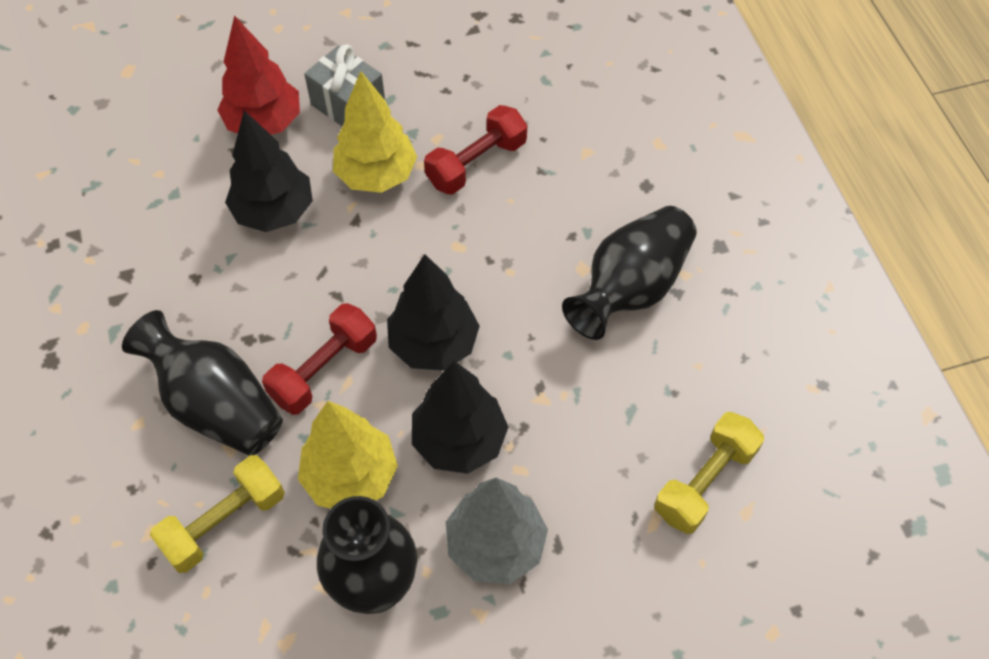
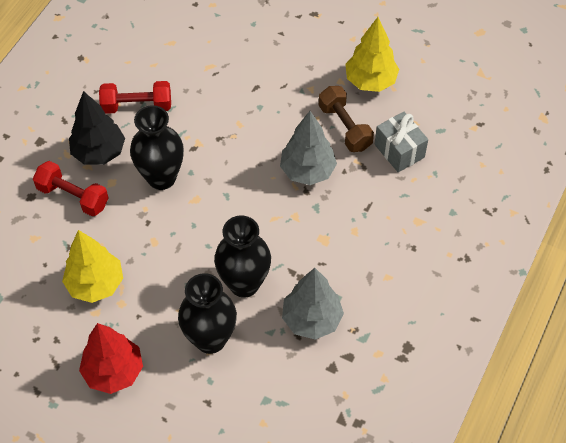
black tree: 3 -> 1
brown dumbbell: 0 -> 1
grey tree: 1 -> 2
yellow dumbbell: 2 -> 0

